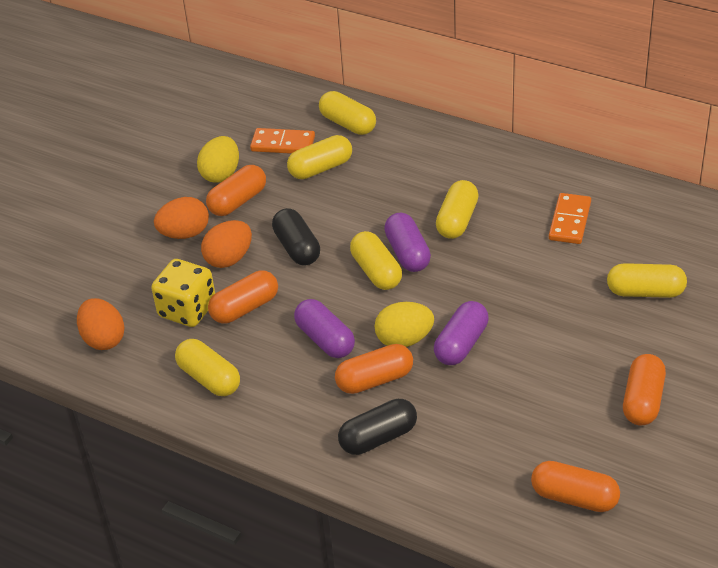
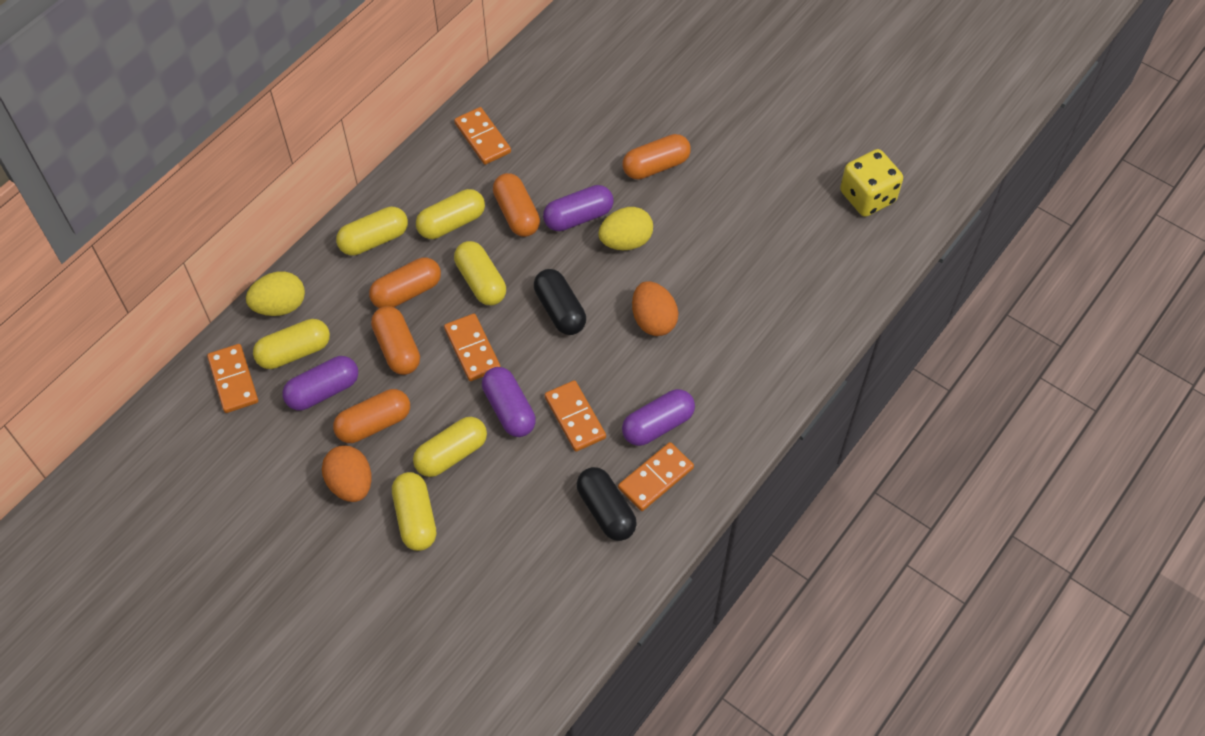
orange domino: 2 -> 5
orange egg: 3 -> 2
purple capsule: 3 -> 4

